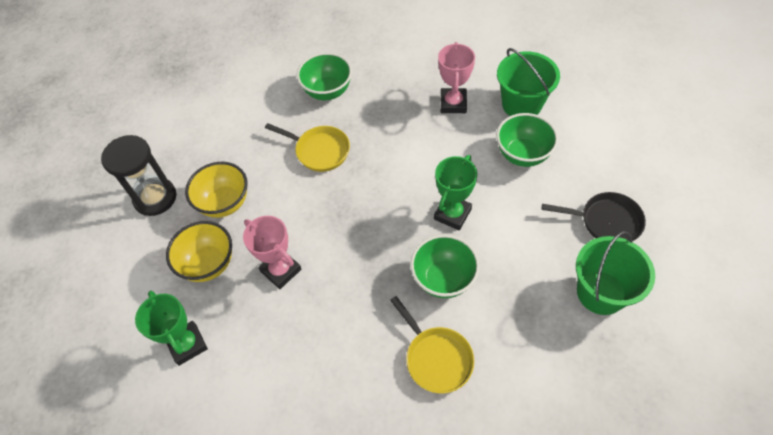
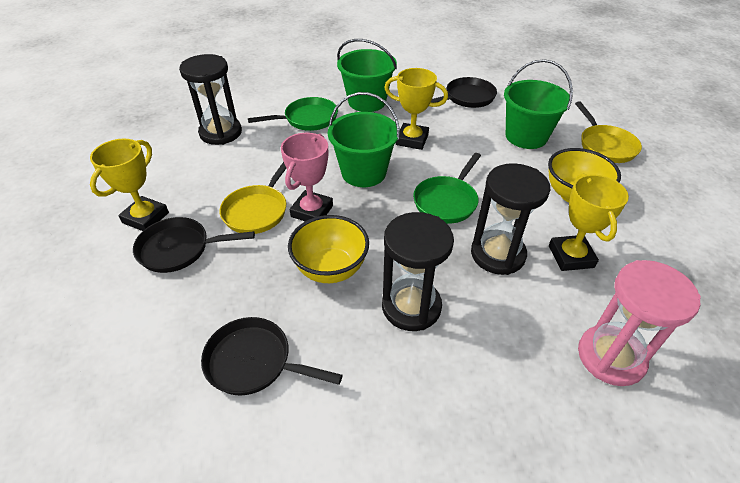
black hourglass: 1 -> 3
black pan: 1 -> 3
green bowl: 3 -> 0
green bucket: 2 -> 3
green pan: 0 -> 2
green trophy: 2 -> 0
pink hourglass: 0 -> 1
pink trophy: 2 -> 1
yellow trophy: 0 -> 3

